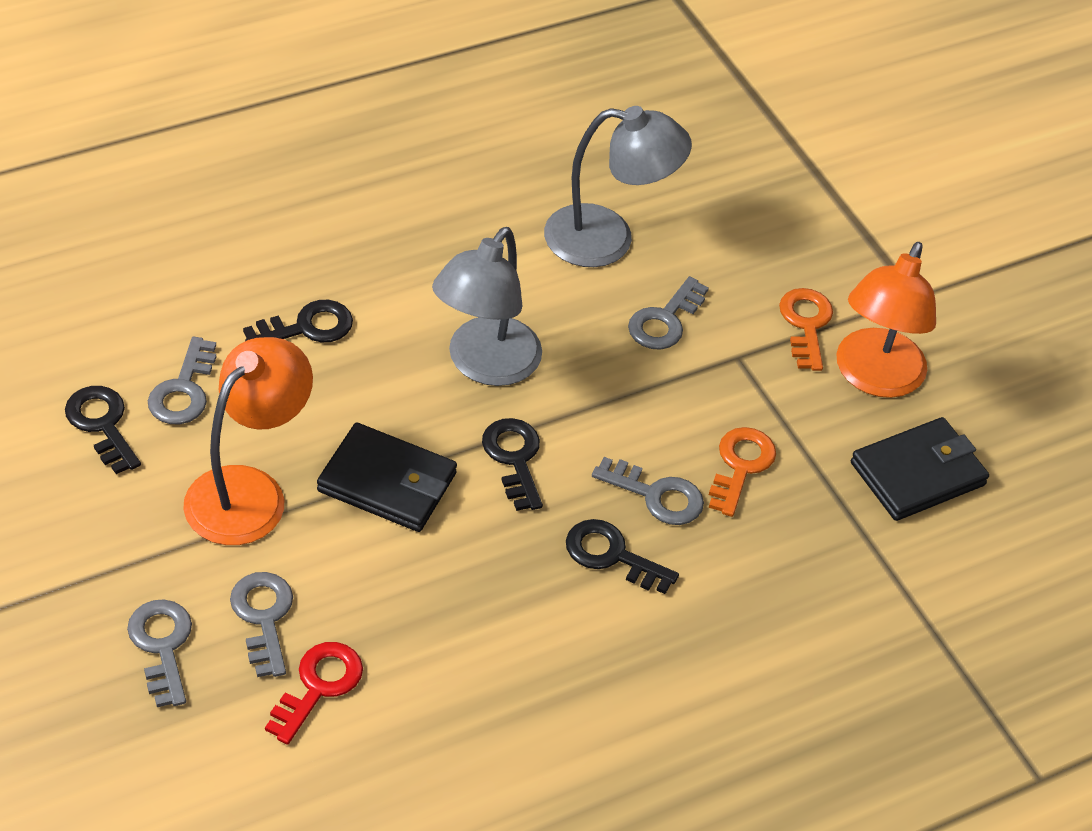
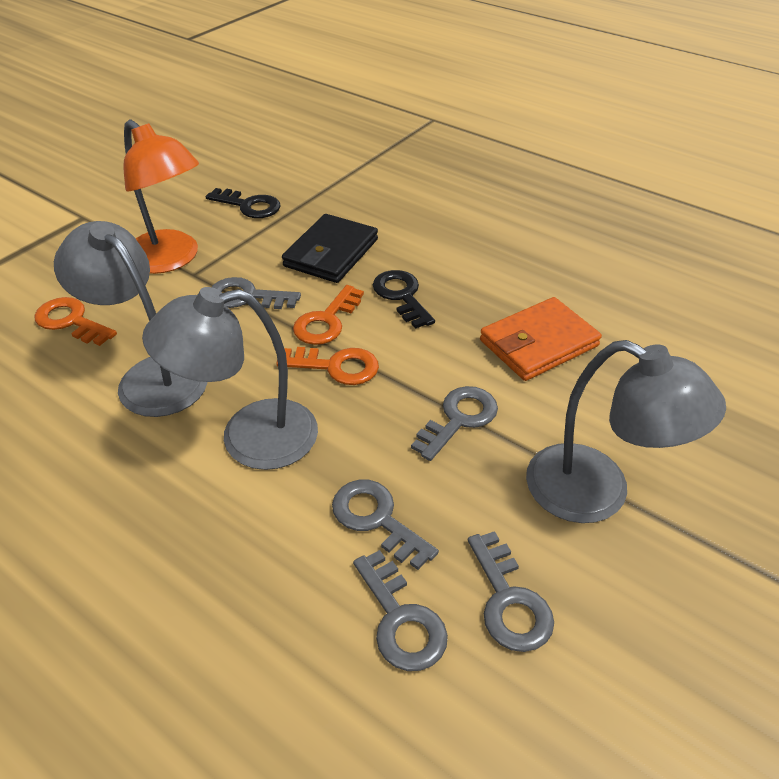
black key: 4 -> 2
black wallet: 2 -> 1
grey lamp: 2 -> 3
orange key: 2 -> 3
orange lamp: 2 -> 1
orange wallet: 0 -> 1
red key: 1 -> 0

